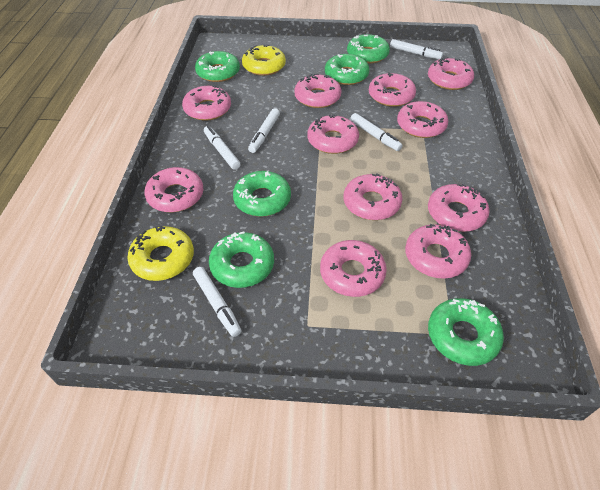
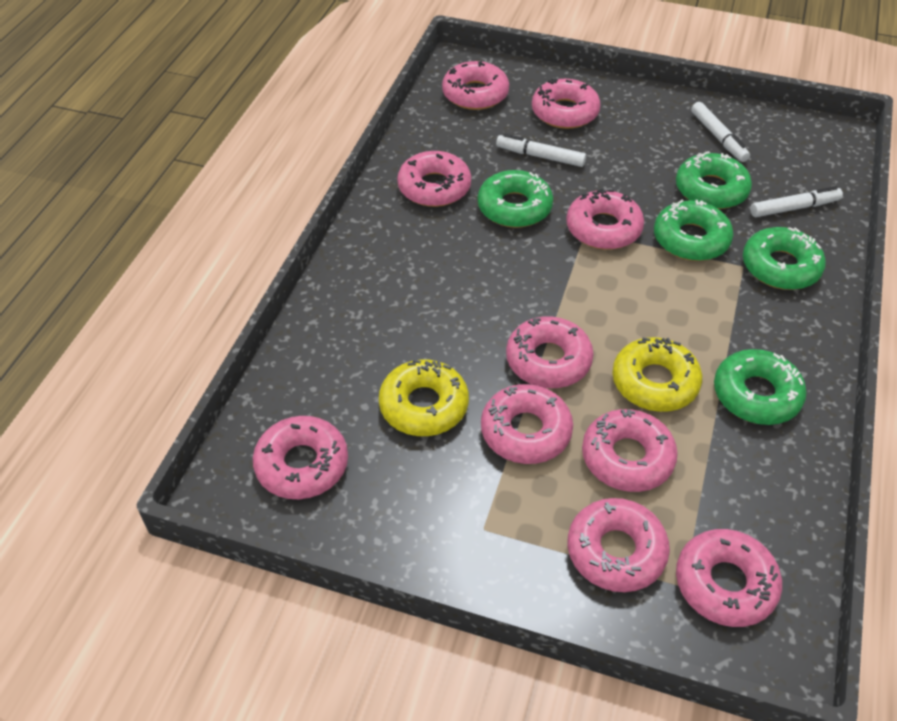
green donut: 6 -> 5
pink donut: 11 -> 10
white marker: 5 -> 3

